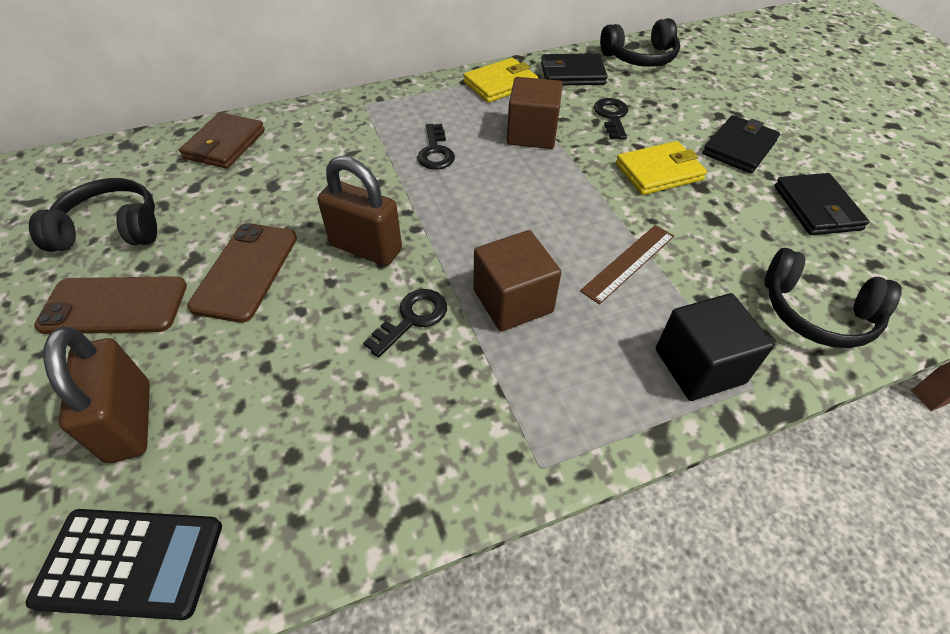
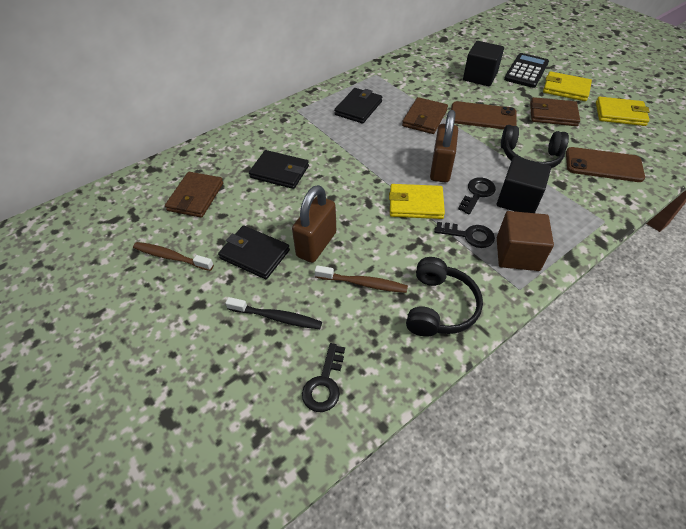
black cube: 1 -> 2
black headphones: 3 -> 2
black toothbrush: 0 -> 1
brown cube: 2 -> 1
brown ruler: 1 -> 0
brown toothbrush: 0 -> 2
brown wallet: 1 -> 3
yellow wallet: 2 -> 3

